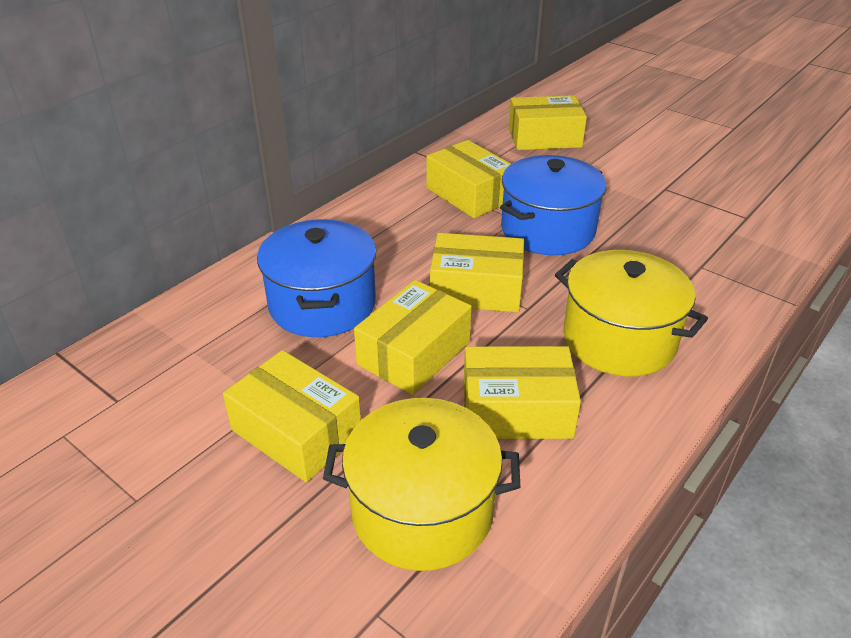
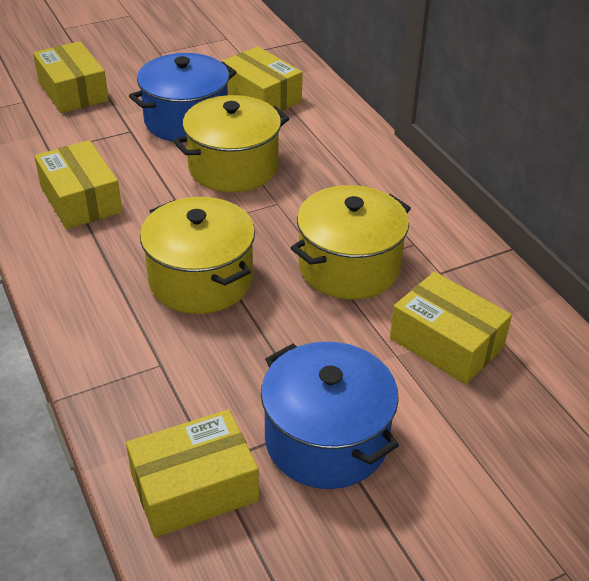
yellow box: 6 -> 5
yellow pot: 2 -> 3

